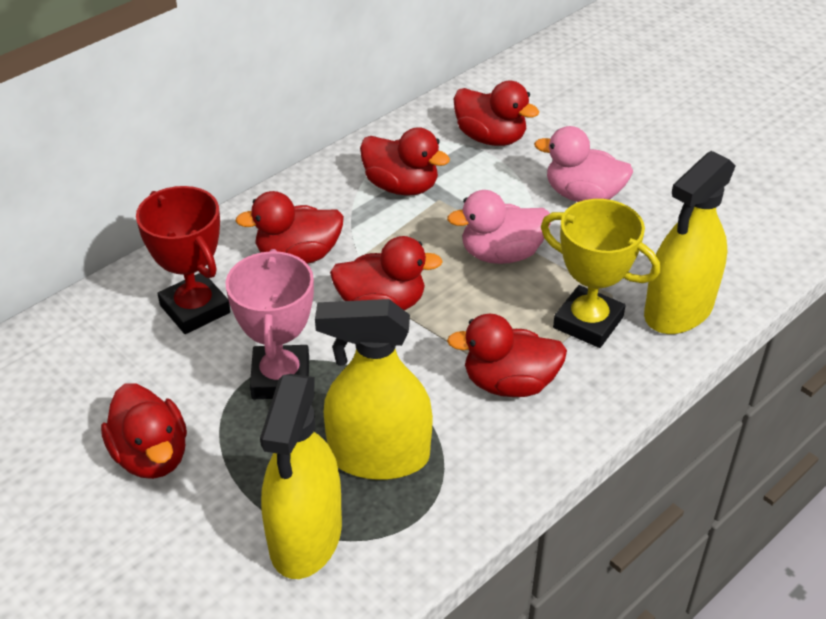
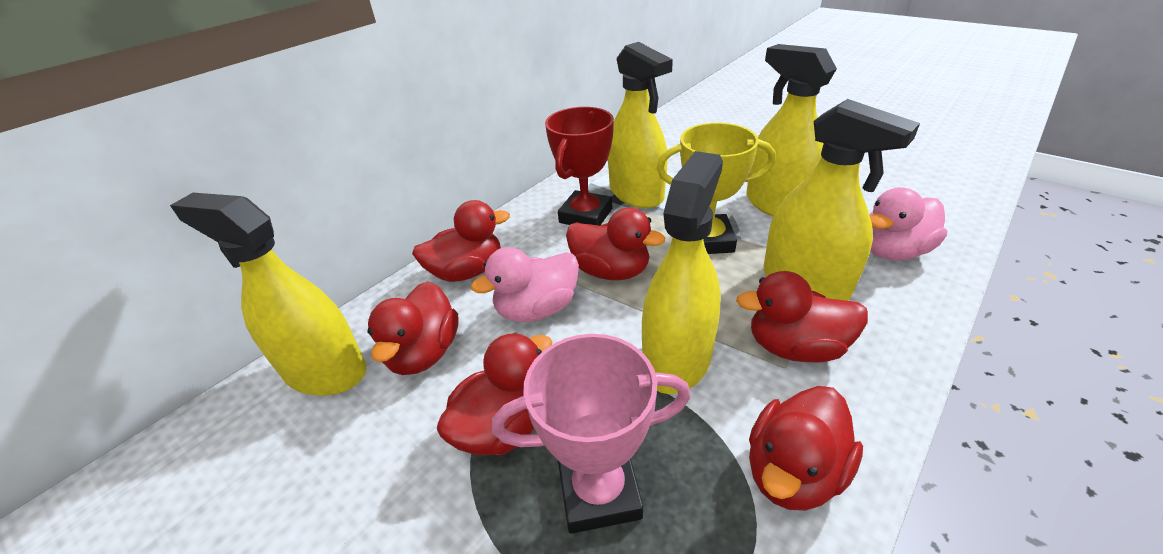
yellow spray bottle: 3 -> 5

